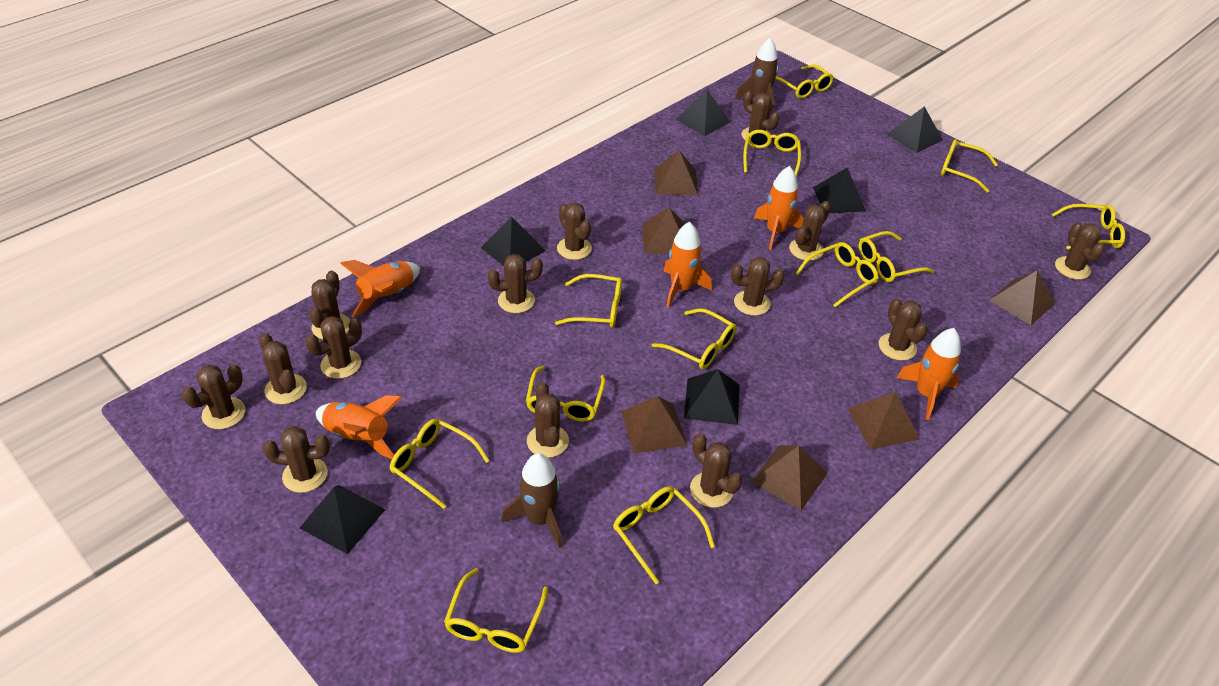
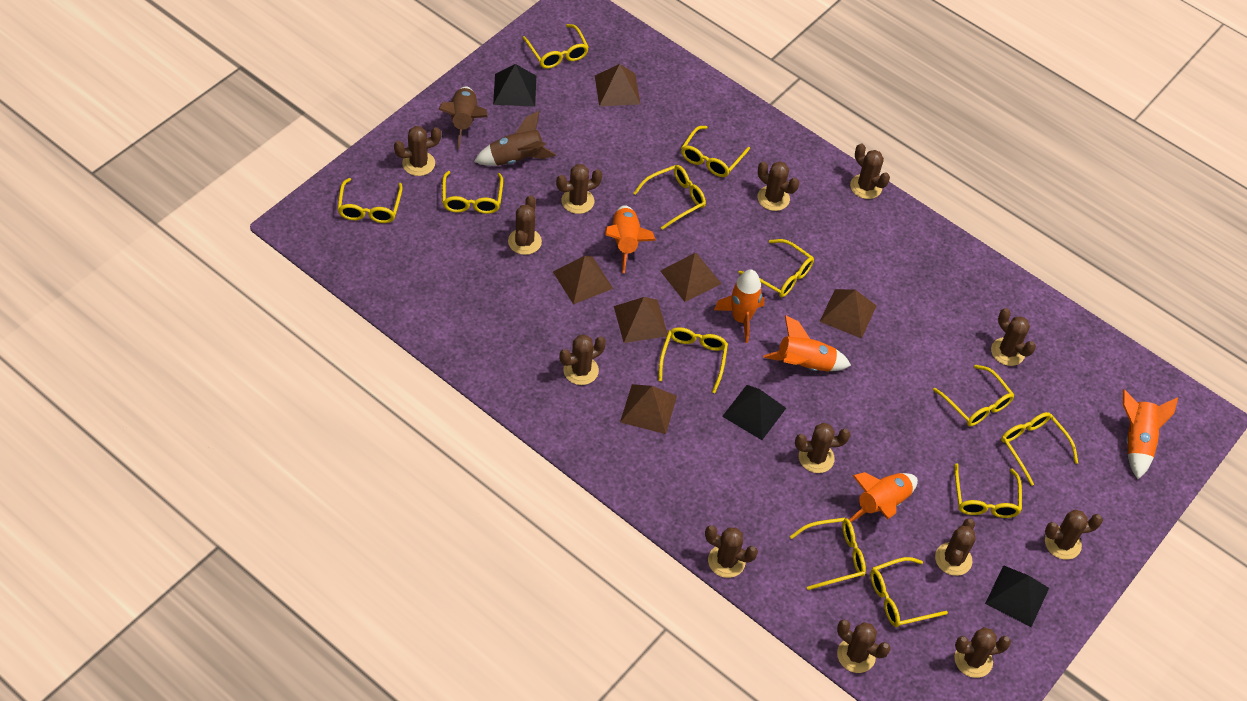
black pyramid: 6 -> 3
brown cactus: 14 -> 13

